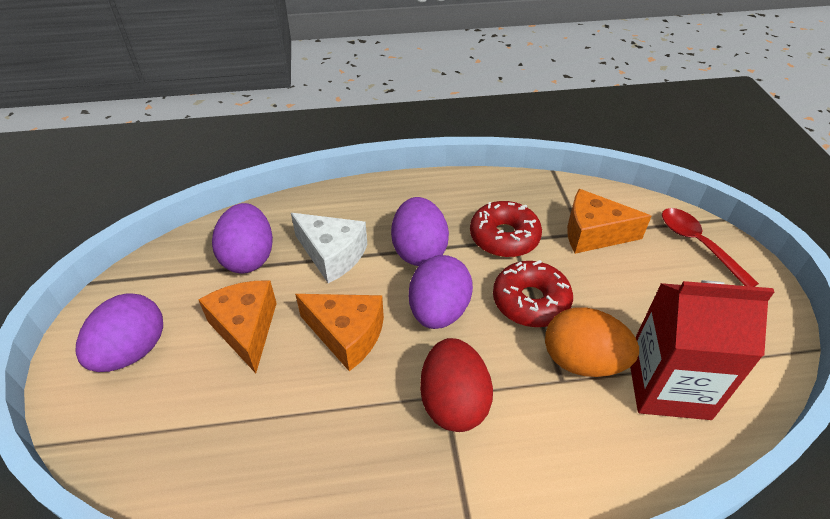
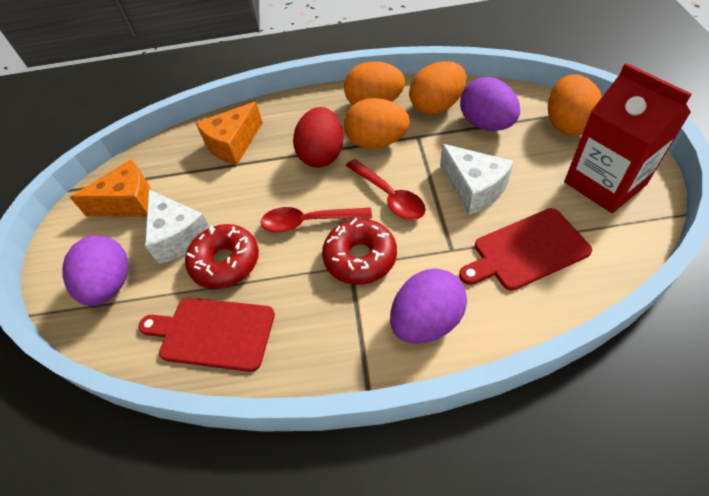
orange cheese: 3 -> 2
orange egg: 1 -> 4
purple egg: 4 -> 3
red cutting board: 0 -> 2
red spoon: 1 -> 2
white cheese: 1 -> 2

